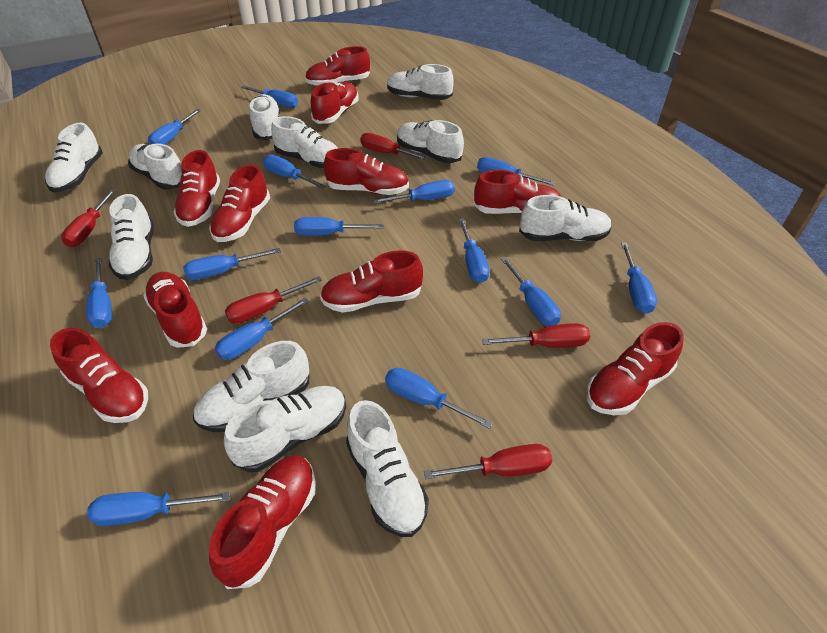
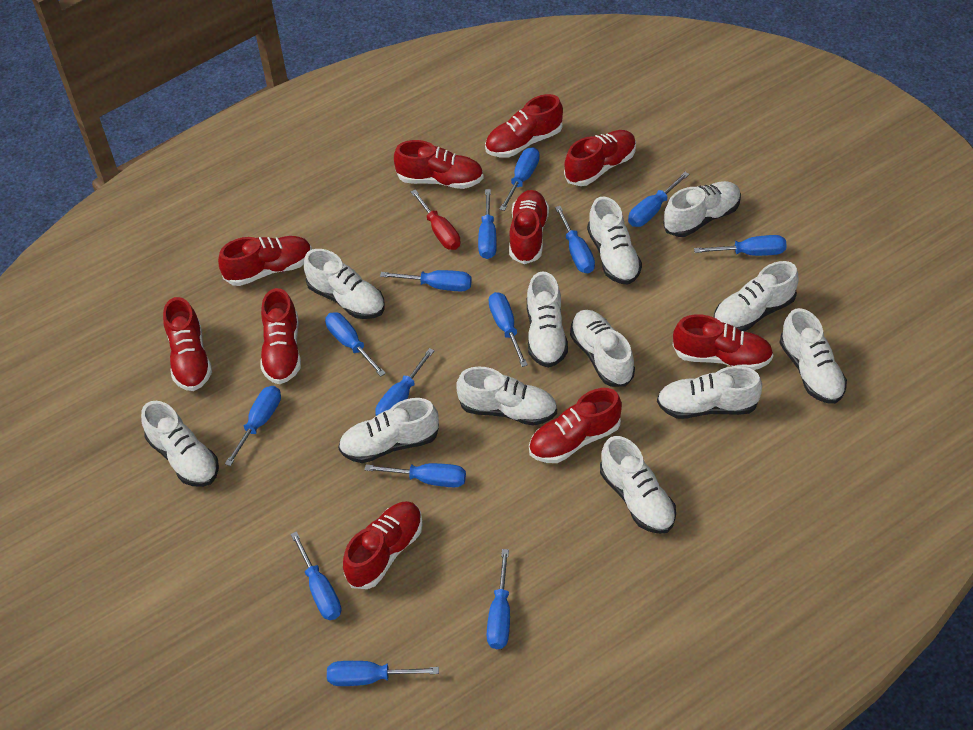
red screwdriver: 5 -> 1
red shoe: 11 -> 10
white shoe: 11 -> 12

